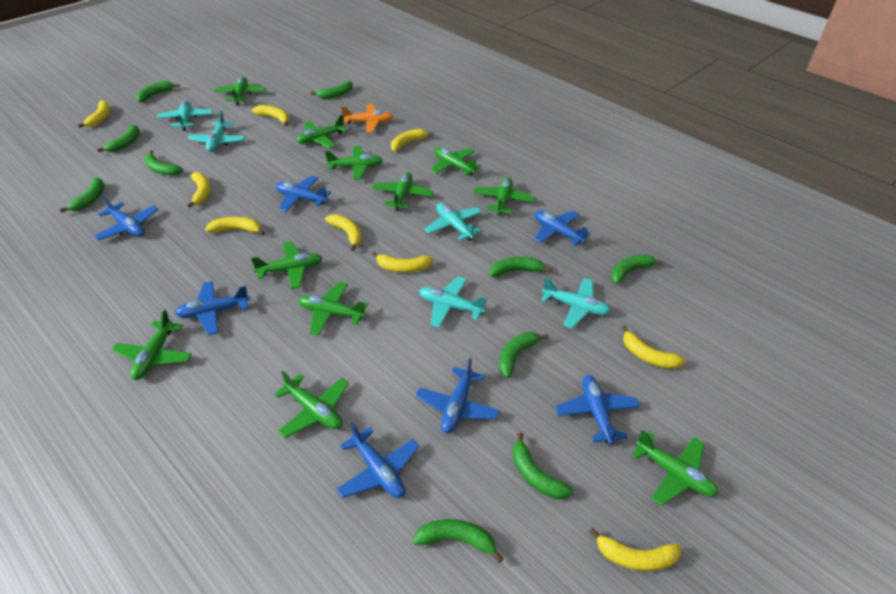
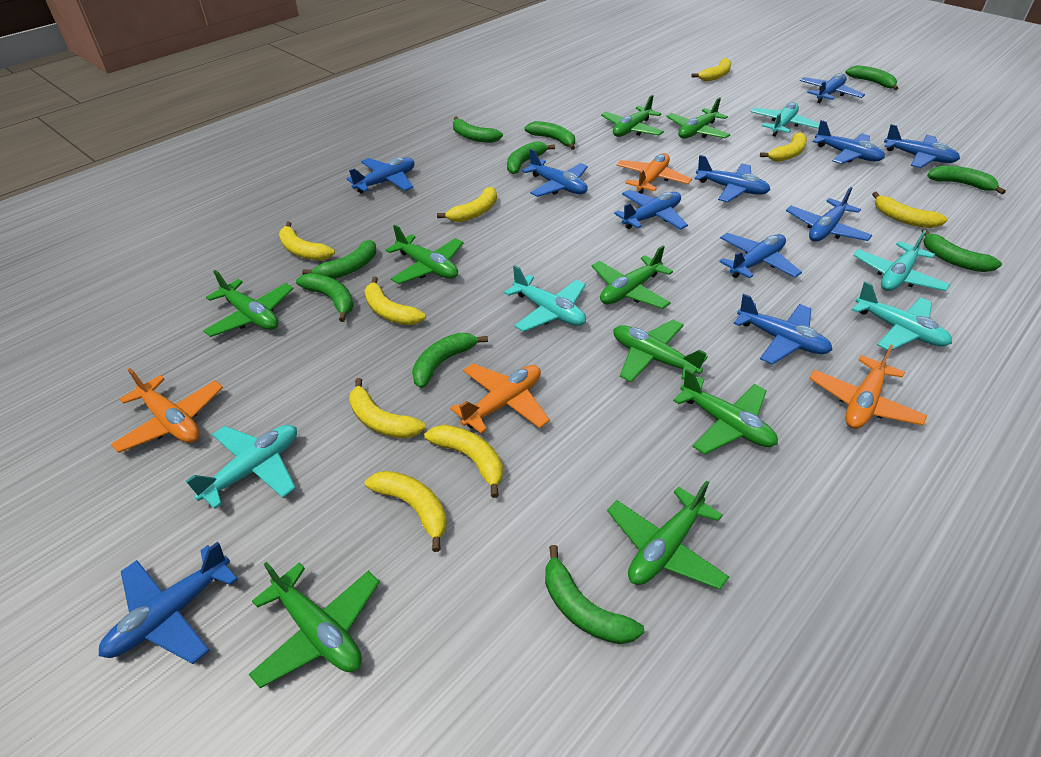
blue plane: 7 -> 11
green plane: 11 -> 9
orange plane: 1 -> 4

